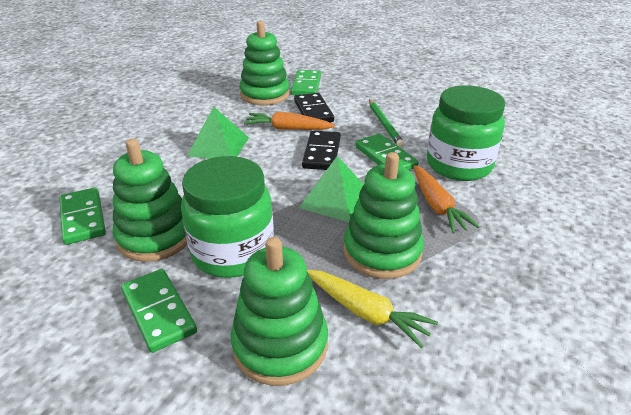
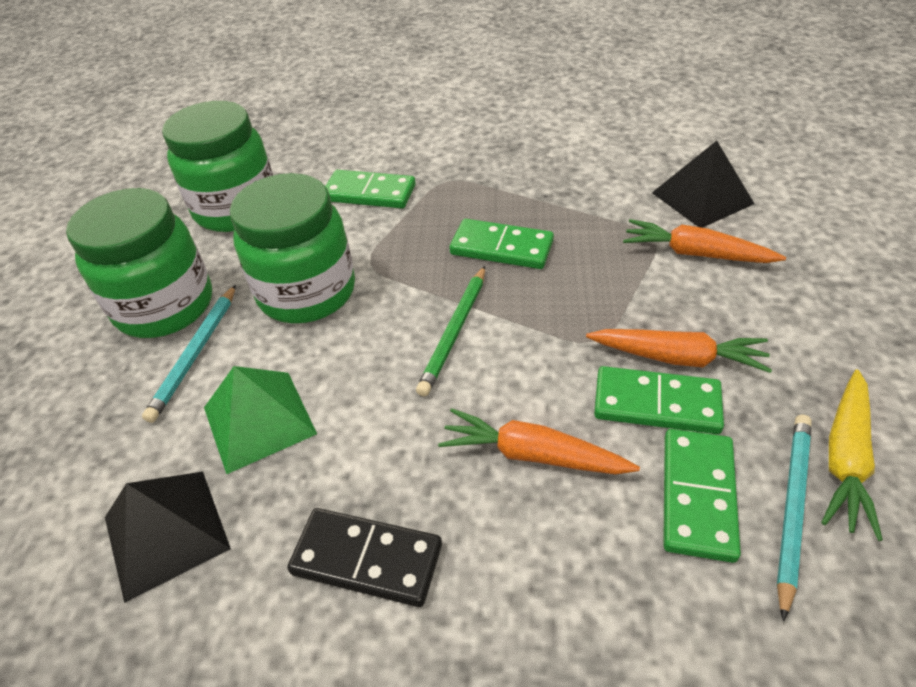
black domino: 2 -> 1
black pyramid: 0 -> 2
green jar: 2 -> 3
green pyramid: 2 -> 1
green stacking toy: 4 -> 0
orange carrot: 2 -> 3
turquoise pencil: 0 -> 2

